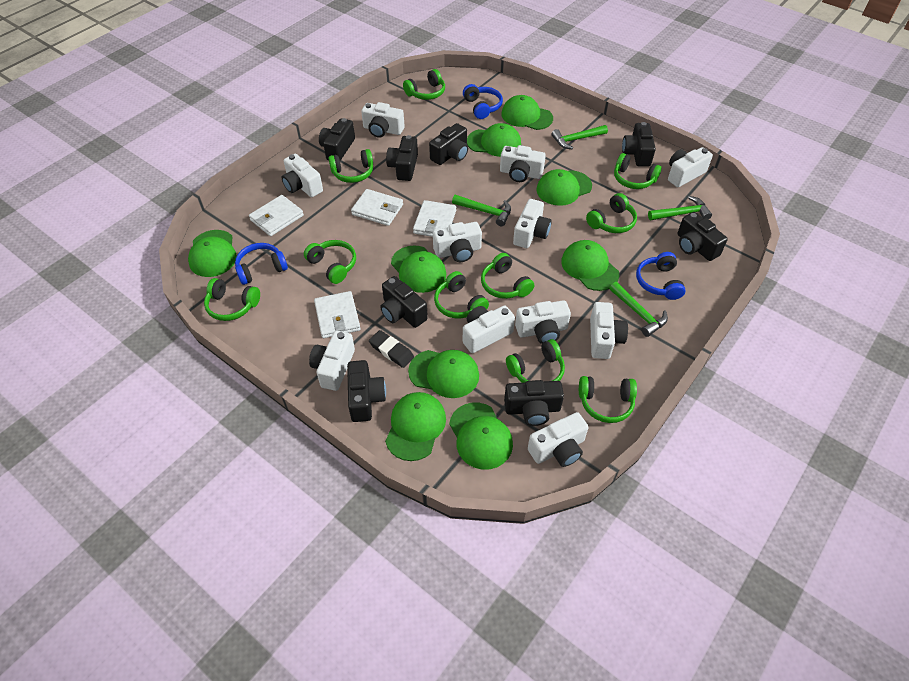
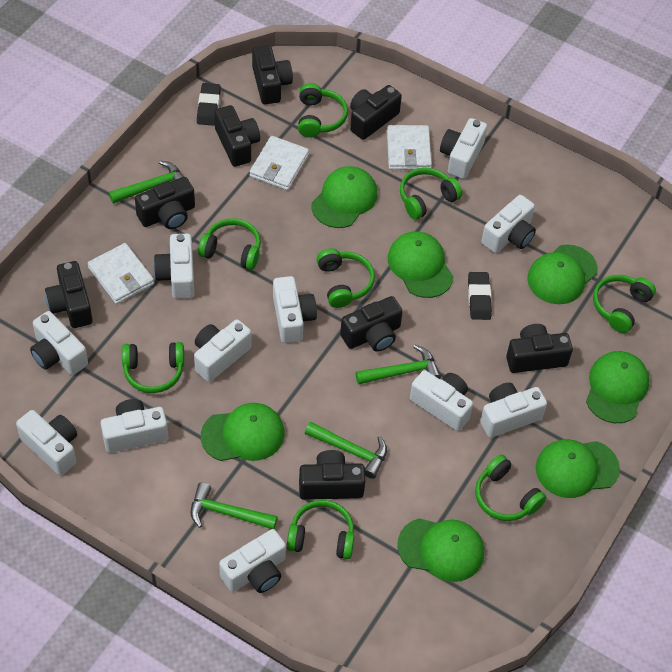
black eraser: 1 -> 2
blue headphones: 3 -> 0
green cap: 9 -> 7
green headphones: 10 -> 8
white wallet: 4 -> 3

